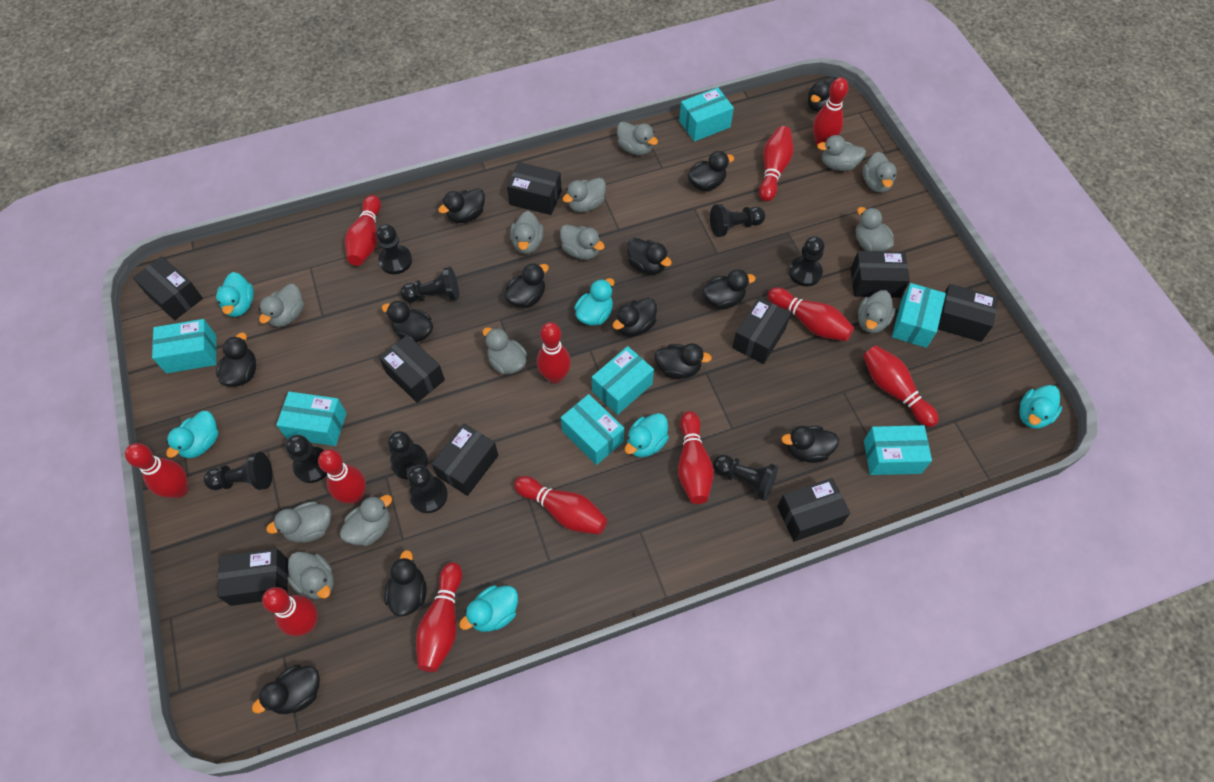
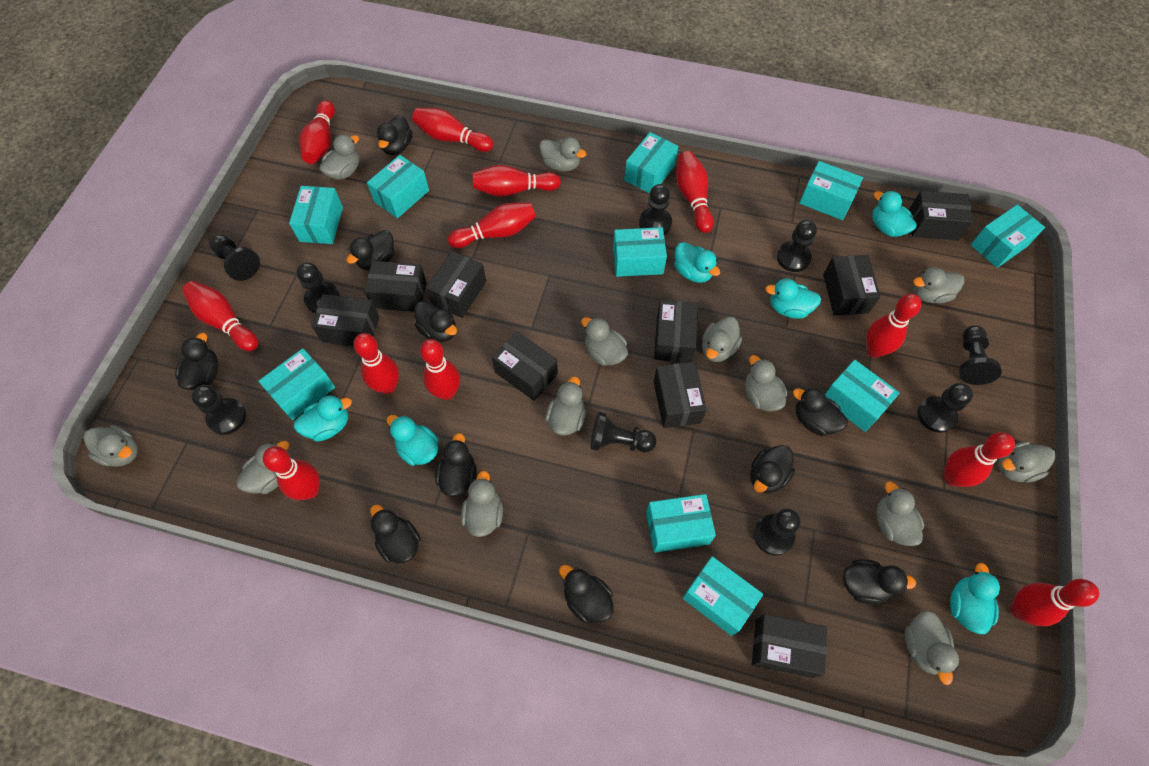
black duck: 13 -> 10
turquoise box: 7 -> 10

